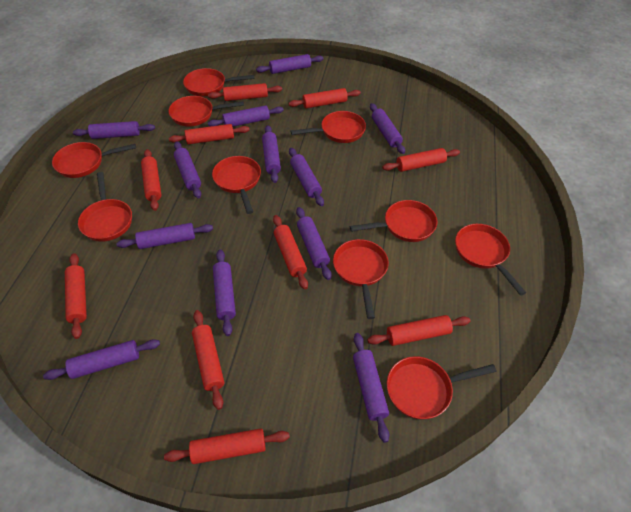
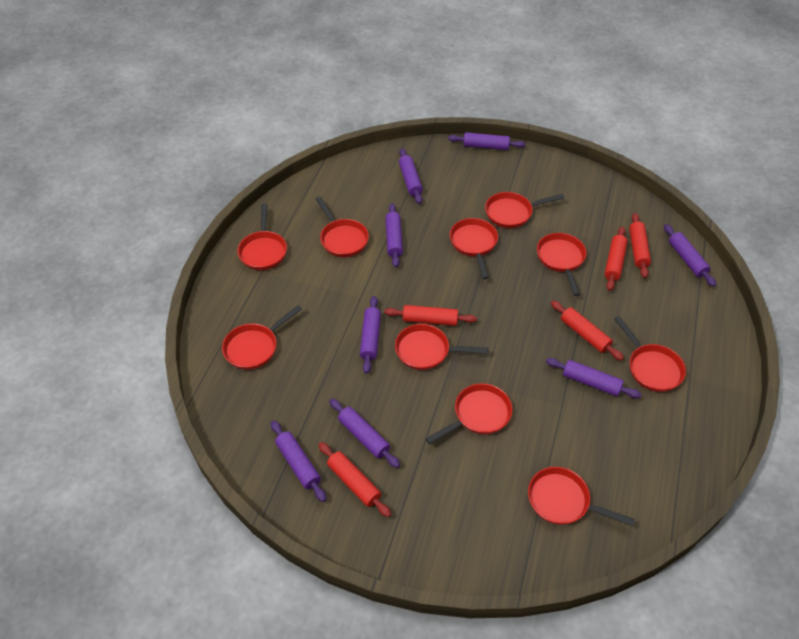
purple rolling pin: 12 -> 8
red rolling pin: 10 -> 5

